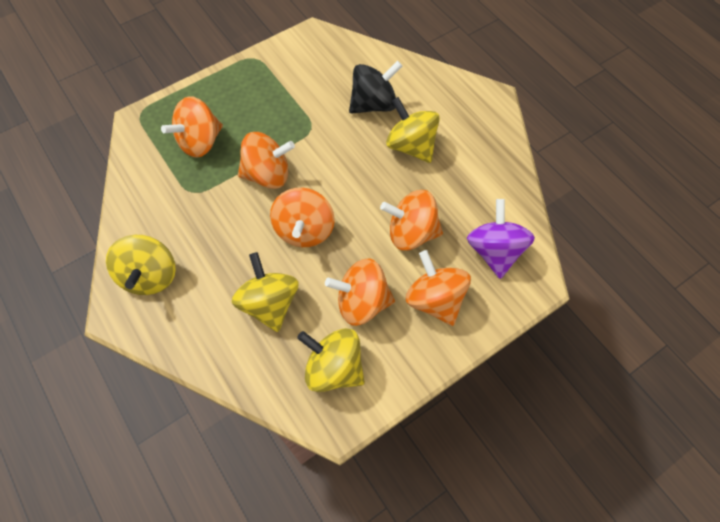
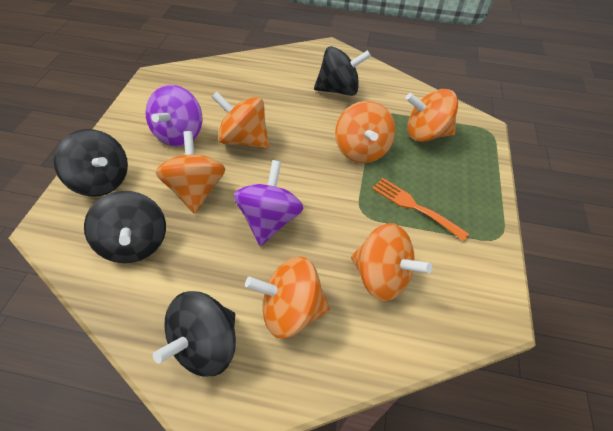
black spinning top: 1 -> 4
orange fork: 0 -> 1
purple spinning top: 1 -> 2
yellow spinning top: 4 -> 0

